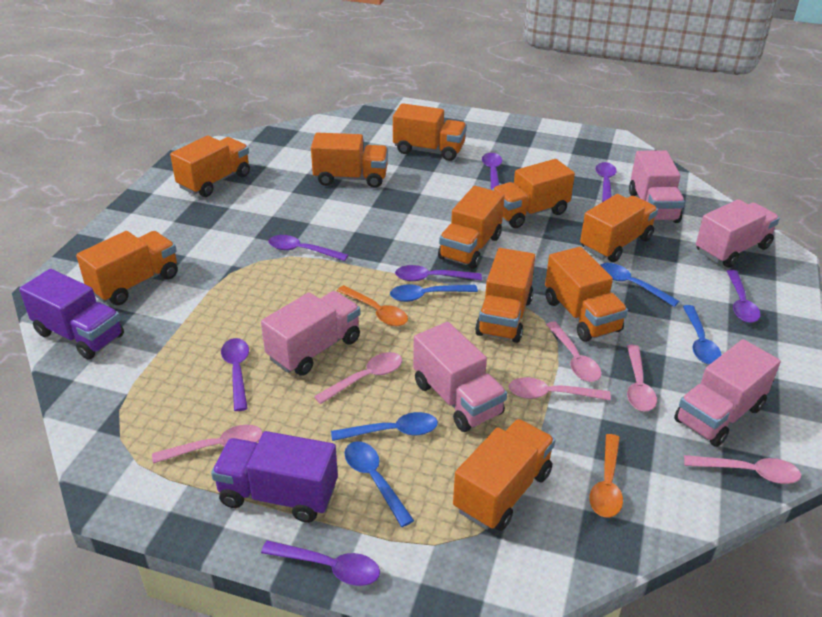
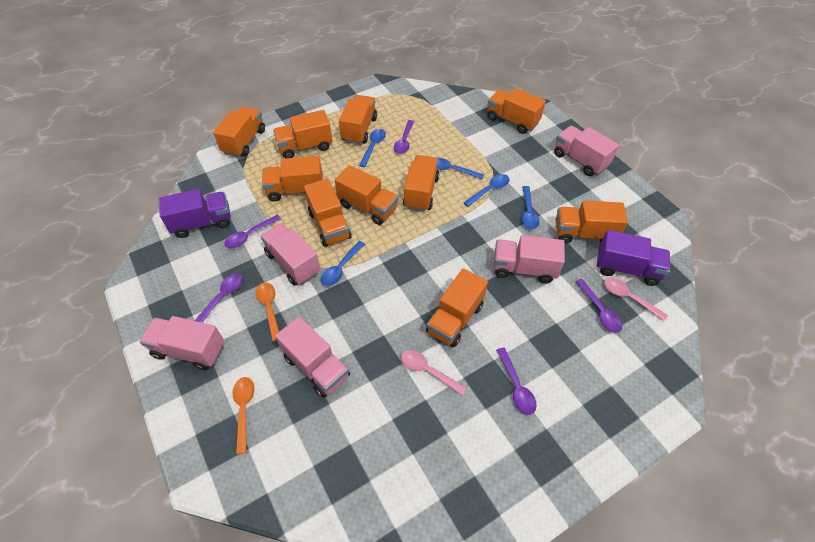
pink spoon: 6 -> 2
purple spoon: 7 -> 5

